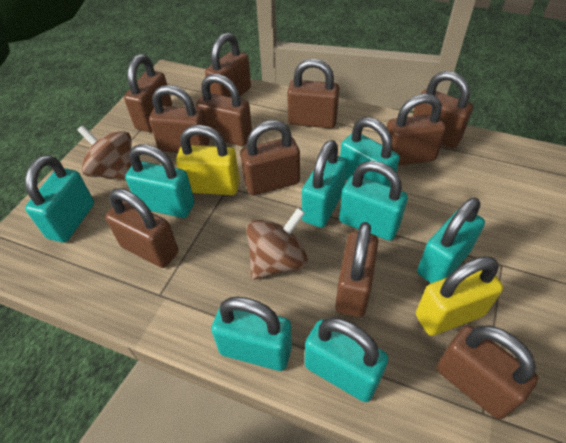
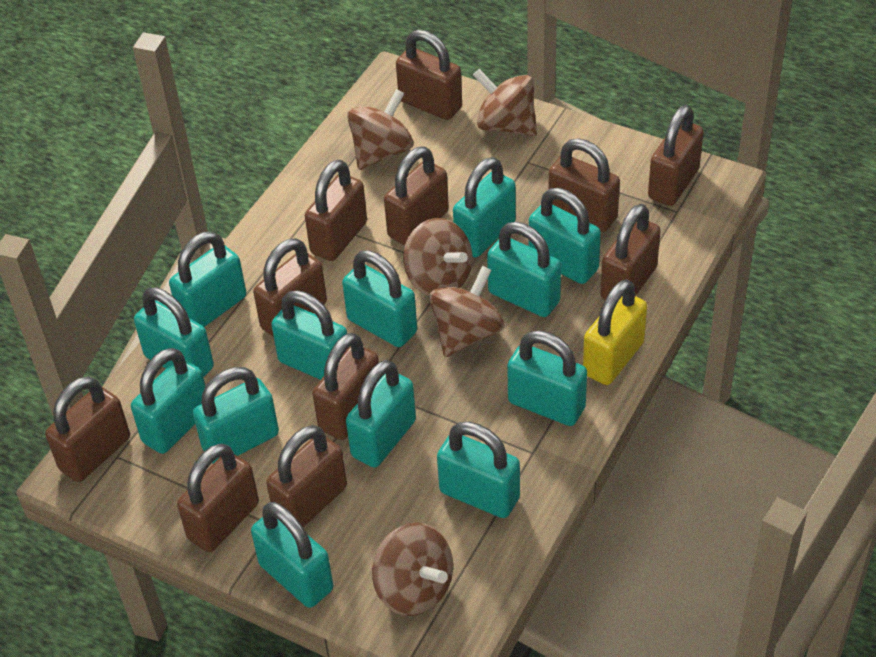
brown spinning top: 2 -> 5
turquoise padlock: 8 -> 13
yellow padlock: 2 -> 1

